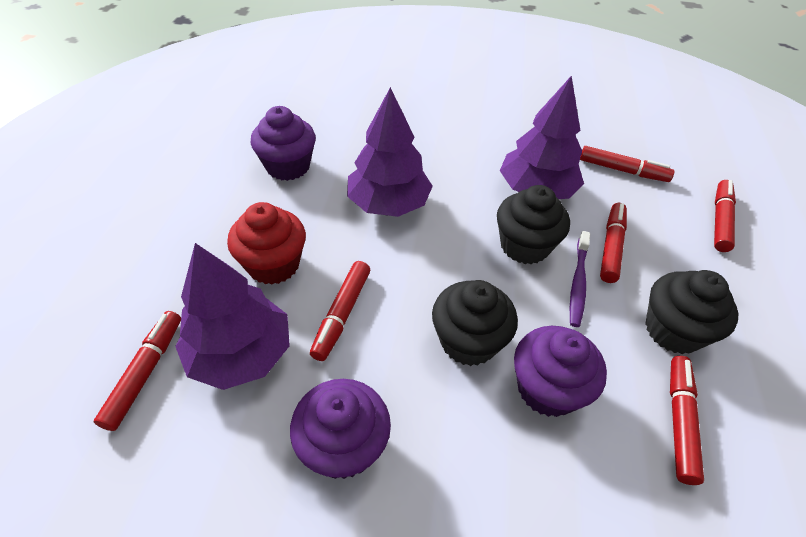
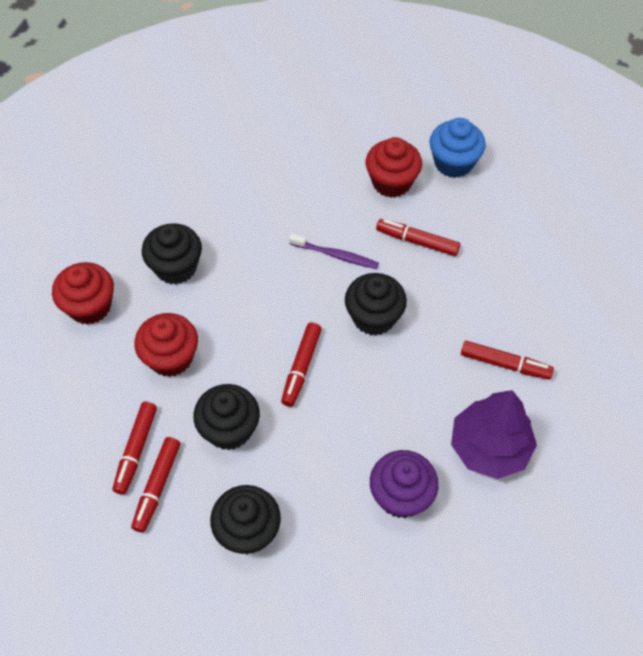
black cupcake: 3 -> 4
blue cupcake: 0 -> 1
purple cupcake: 3 -> 1
purple tree: 3 -> 1
red cupcake: 1 -> 3
red marker: 6 -> 5

